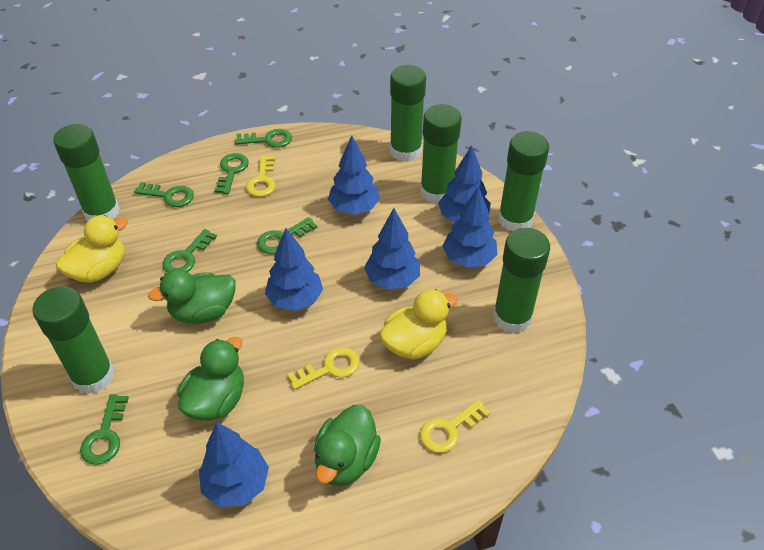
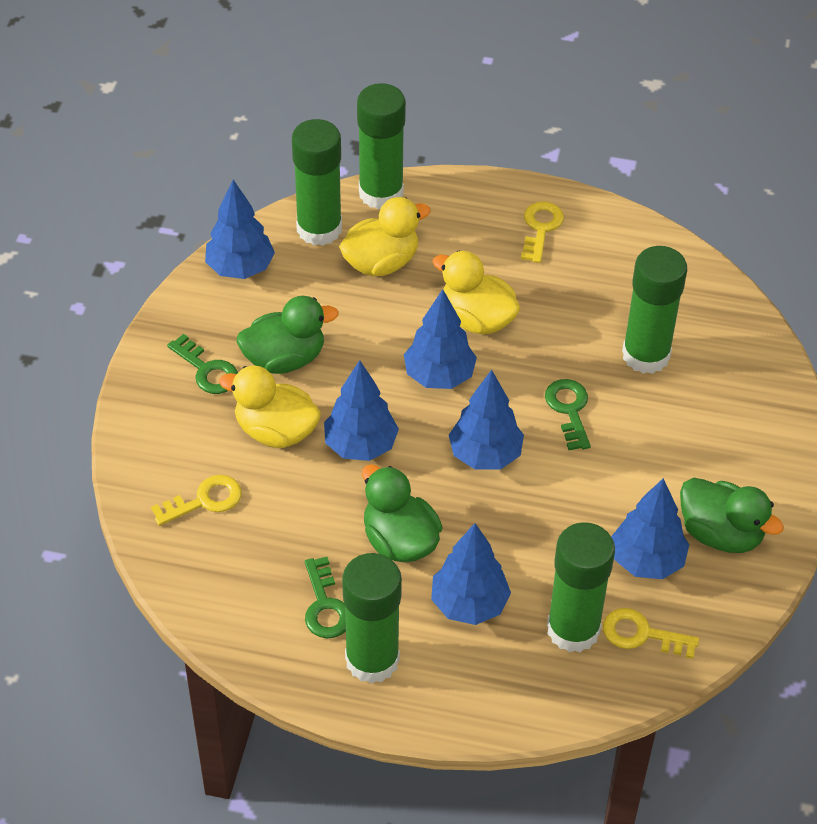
green glue stick: 6 -> 5
green key: 6 -> 3
yellow duck: 2 -> 3

